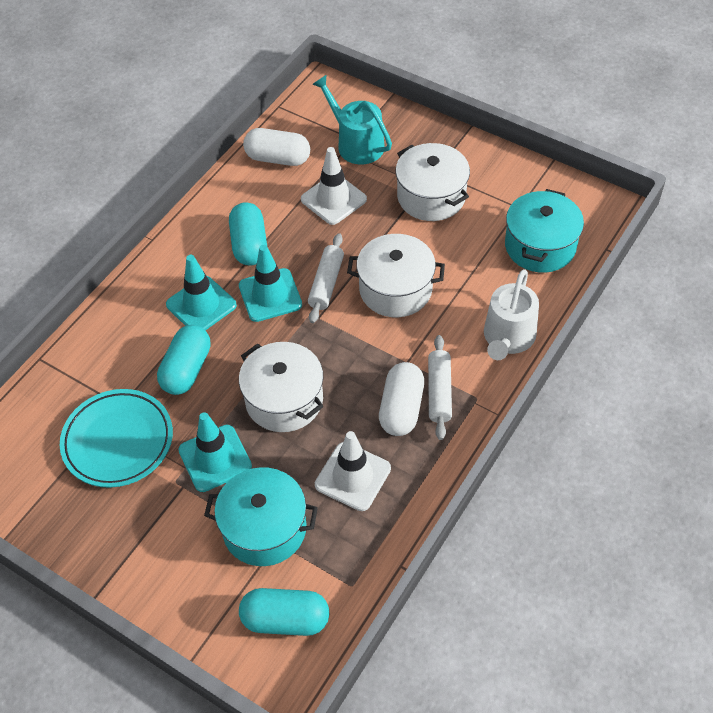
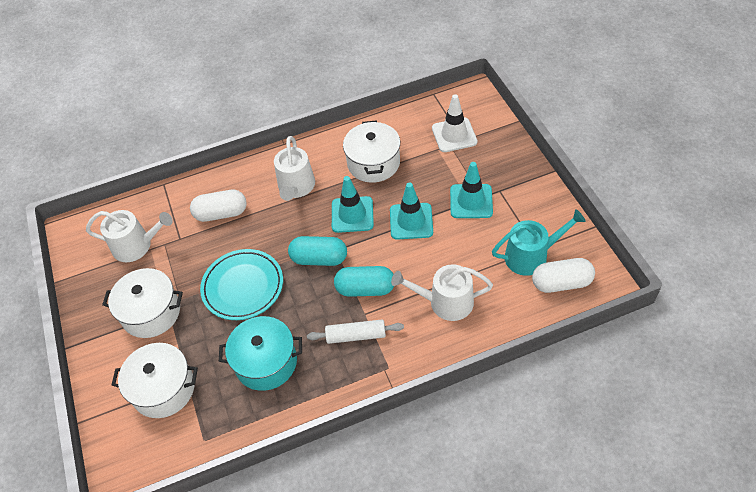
turquoise capsule: 3 -> 2
turquoise pot: 2 -> 1
white rolling pin: 2 -> 1
white traffic cone: 2 -> 1
white watering can: 1 -> 3

